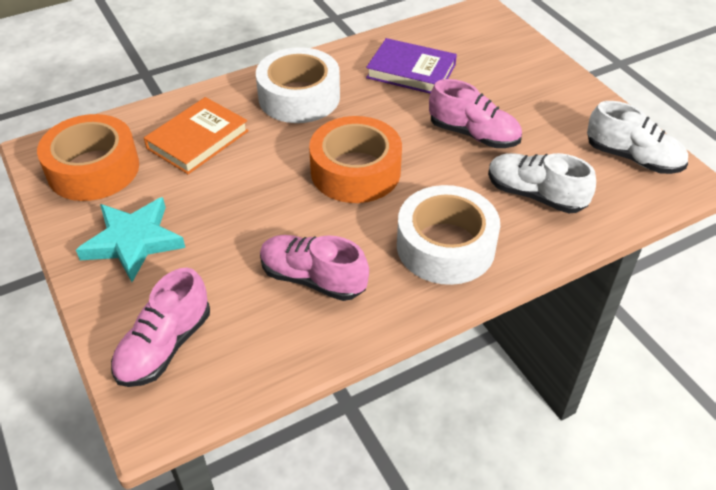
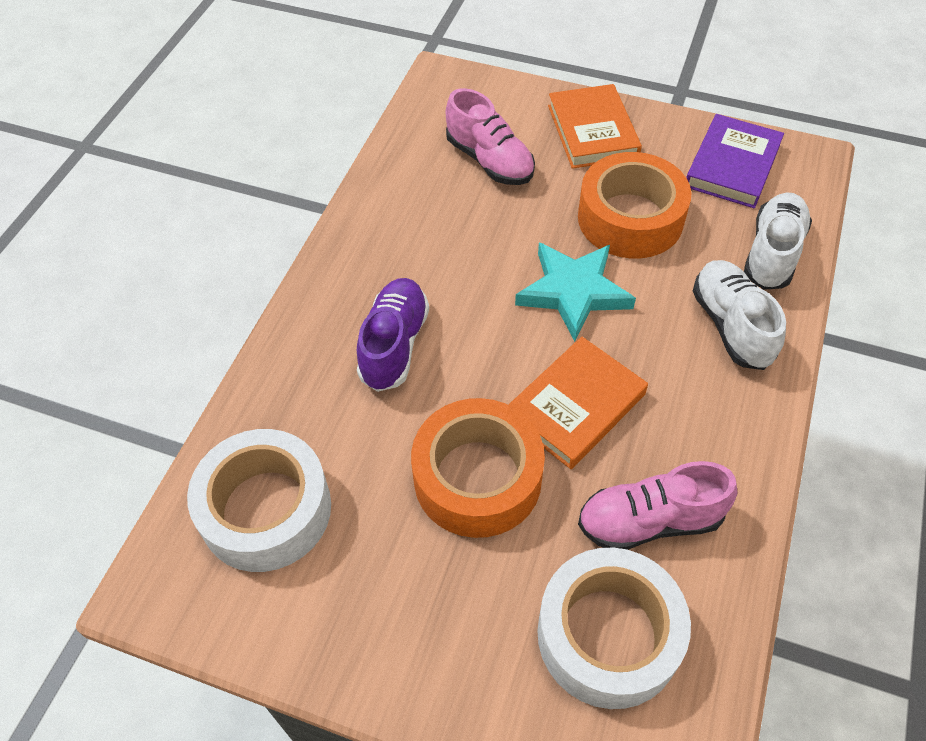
orange book: 1 -> 2
pink shoe: 3 -> 2
purple shoe: 0 -> 1

